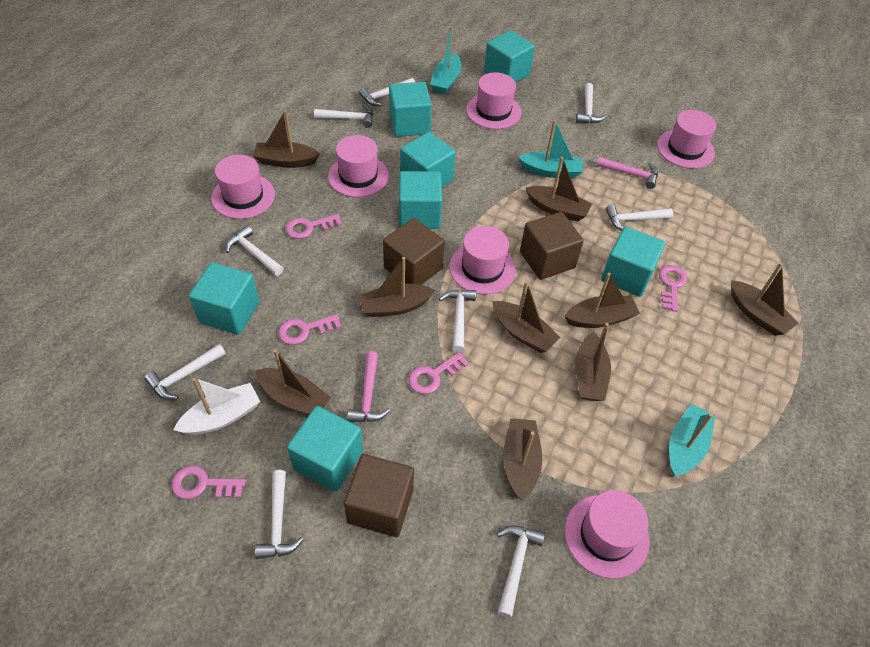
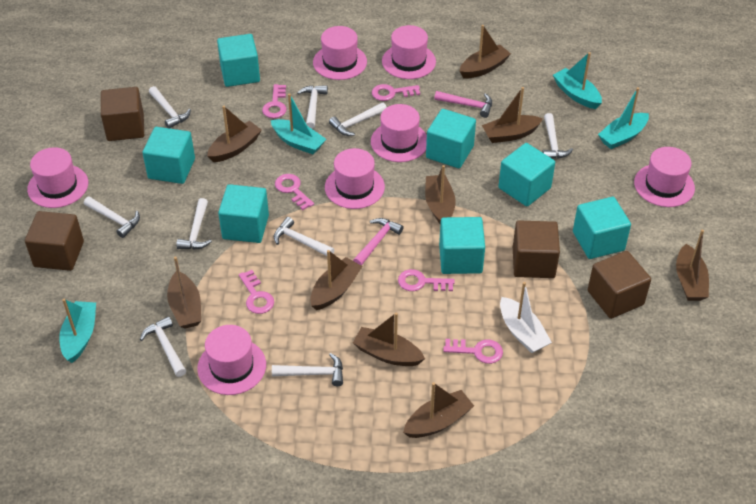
brown cube: 3 -> 4
pink hat: 6 -> 7
pink key: 5 -> 6
turquoise boat: 3 -> 4

